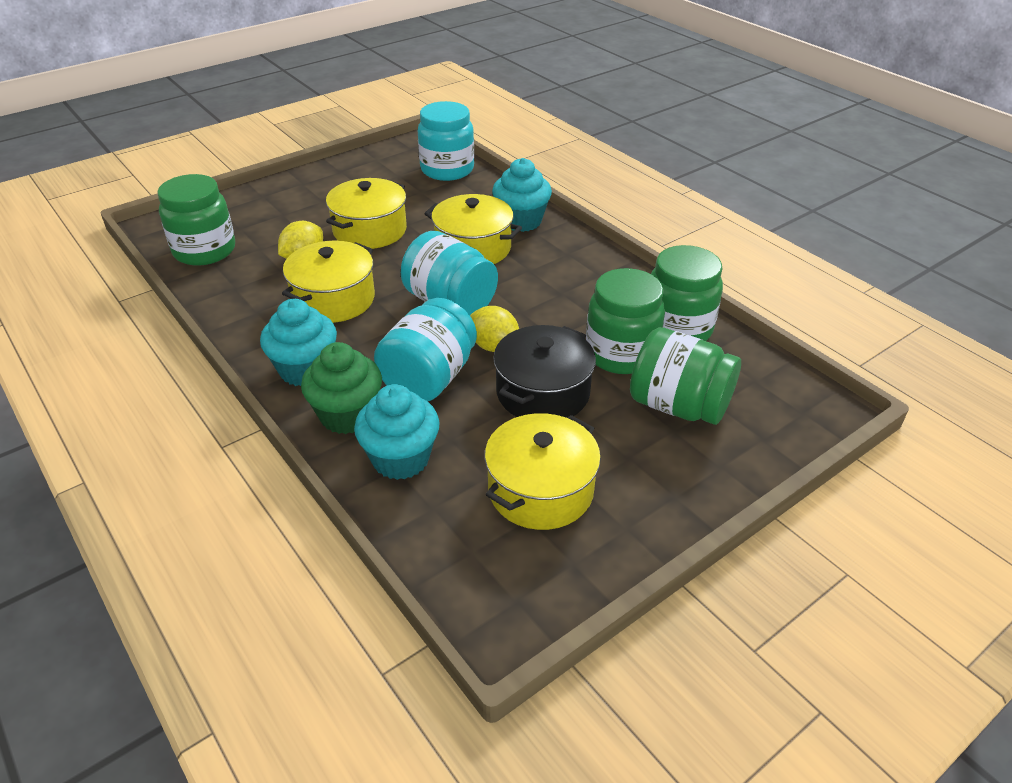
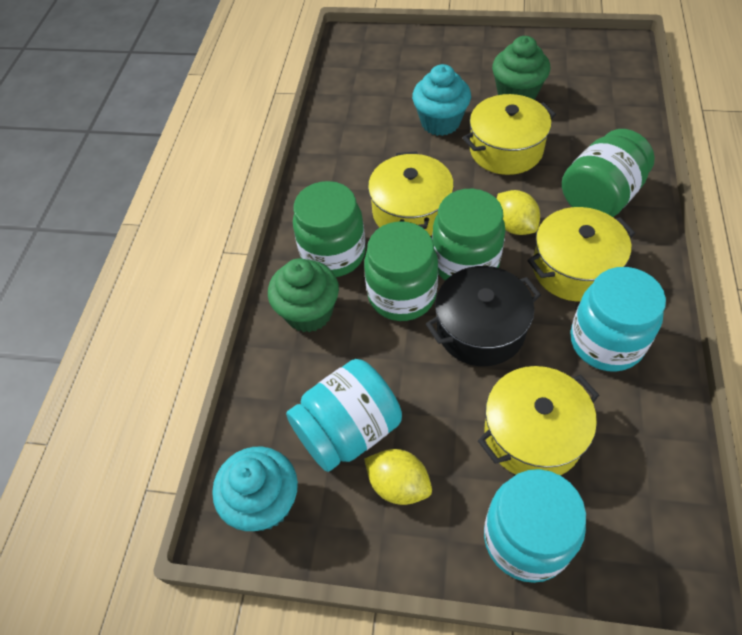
green cupcake: 1 -> 2
turquoise cupcake: 3 -> 2

